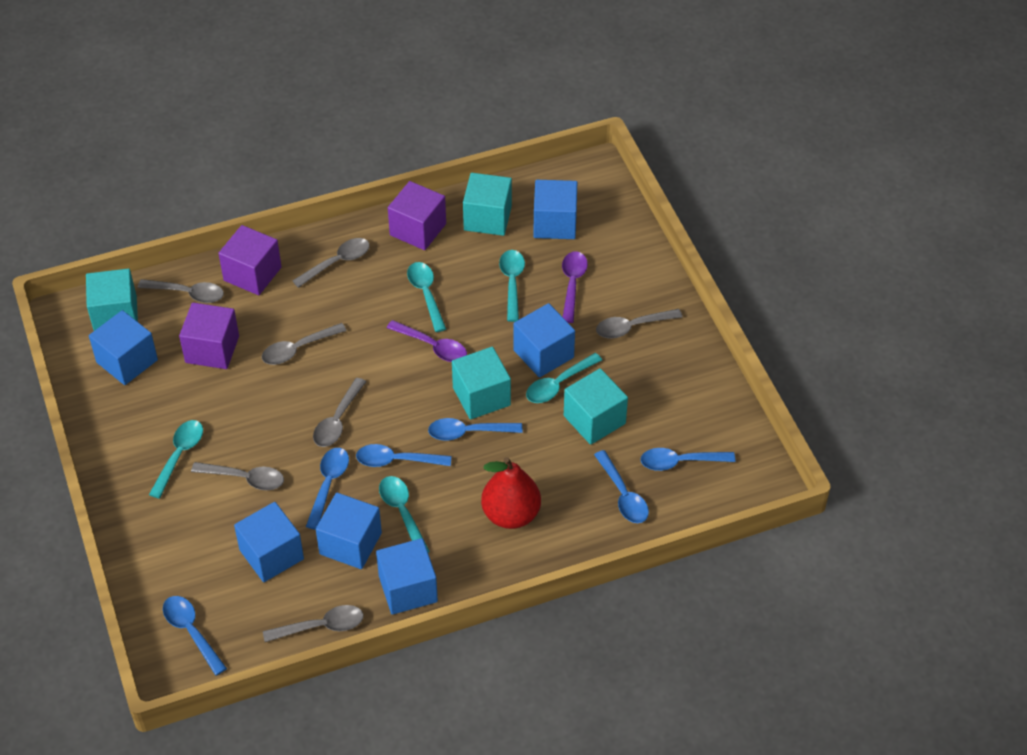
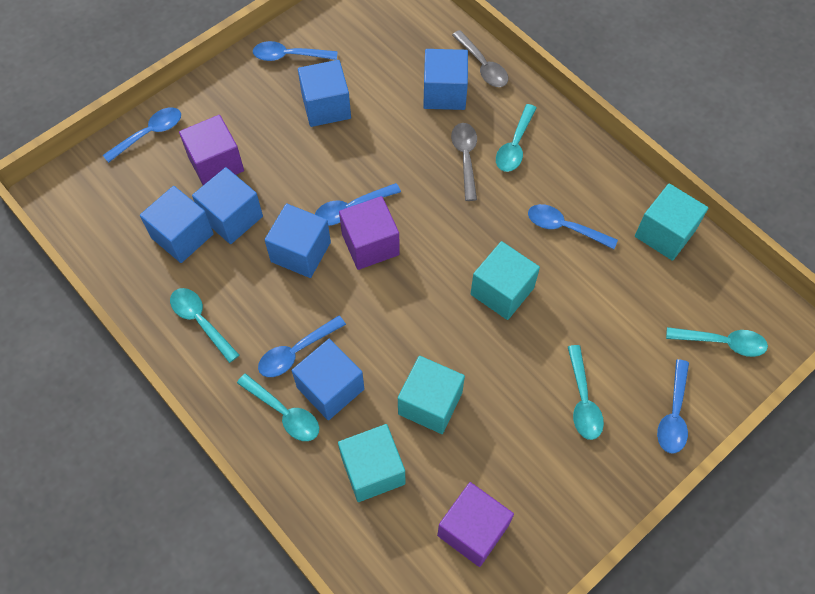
grey spoon: 7 -> 2
purple spoon: 2 -> 0
red pear: 1 -> 0

